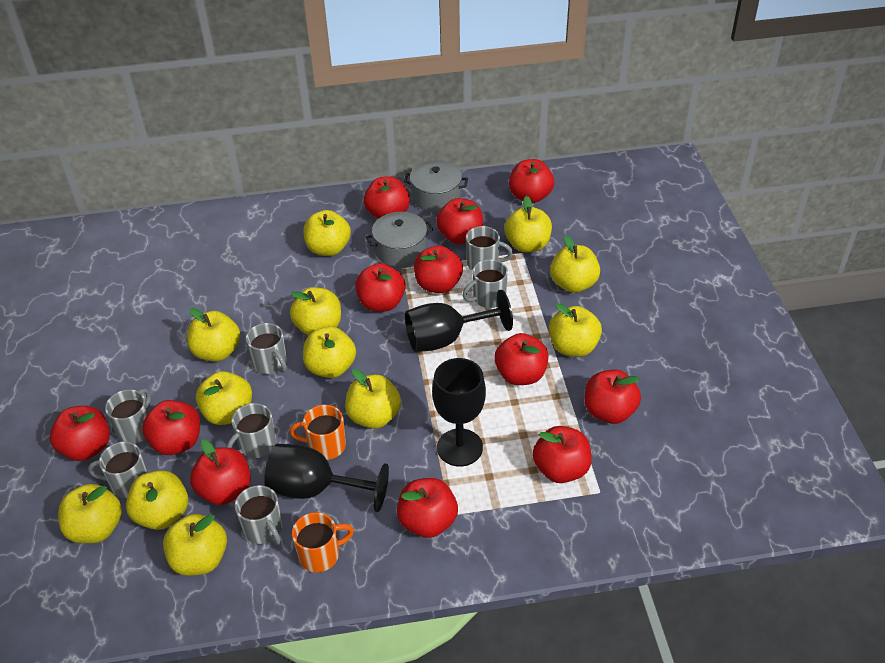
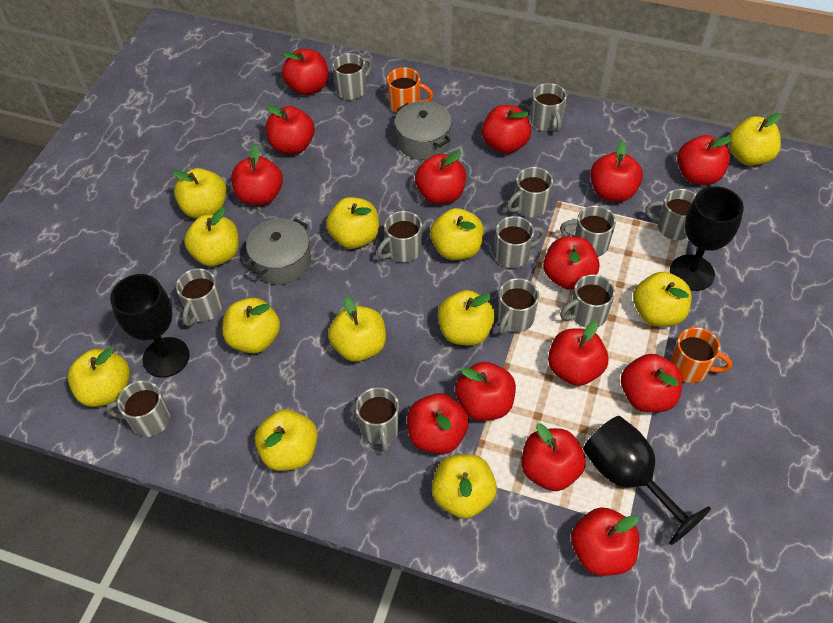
grey mug: 7 -> 12
red apple: 12 -> 14

